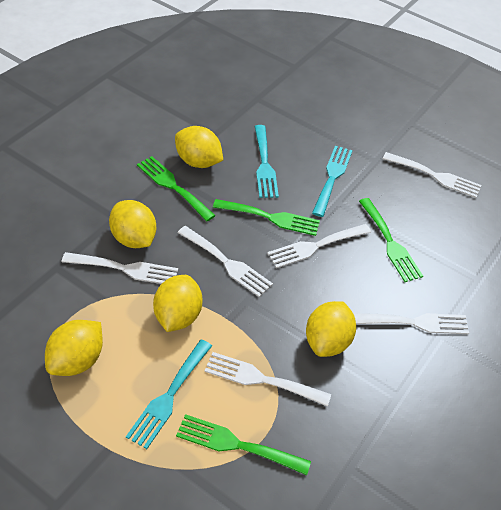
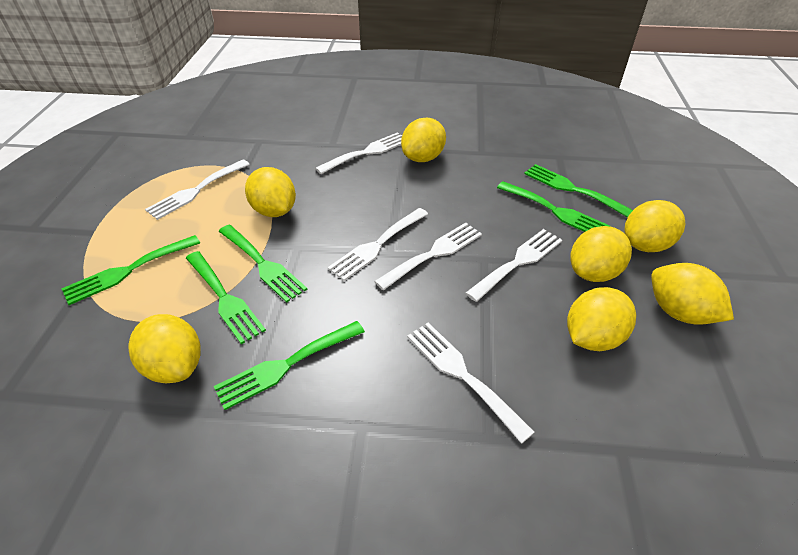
green fork: 4 -> 6
turquoise fork: 3 -> 0
yellow lemon: 5 -> 7

